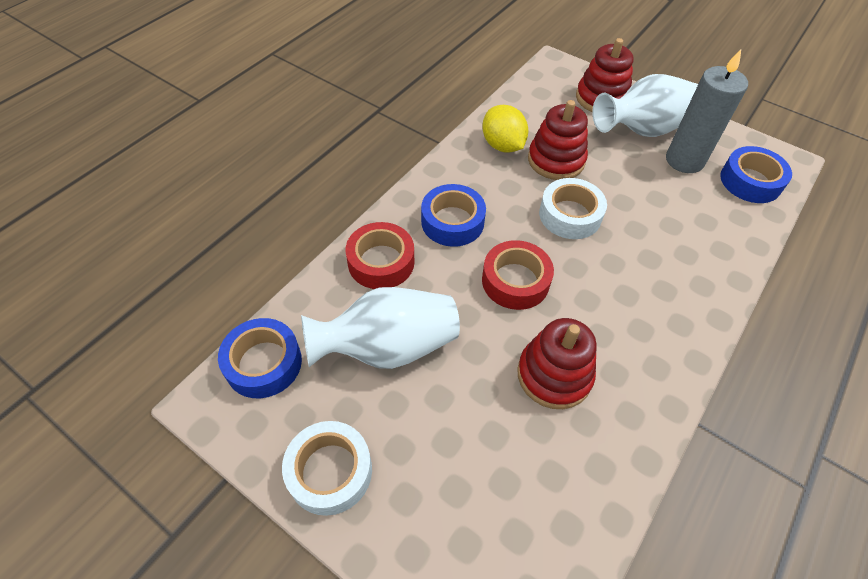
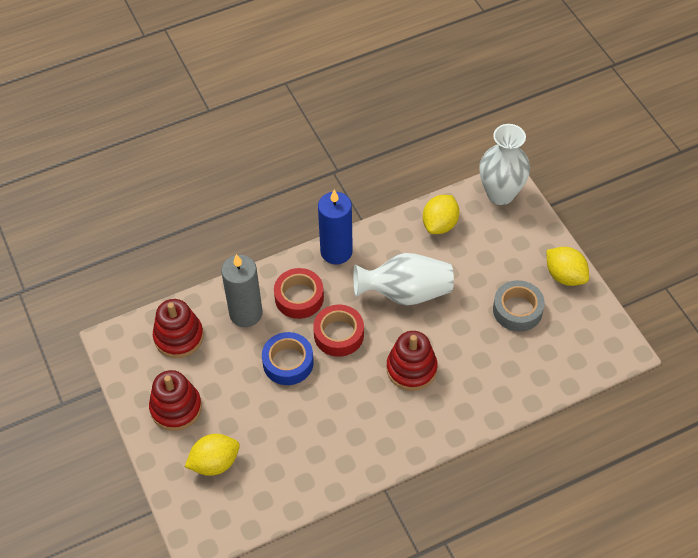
blue candle: 0 -> 1
blue tape: 3 -> 1
grey tape: 0 -> 1
white tape: 2 -> 0
yellow lemon: 1 -> 3

